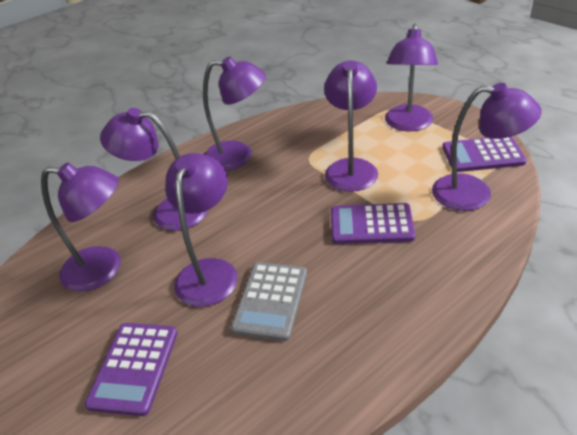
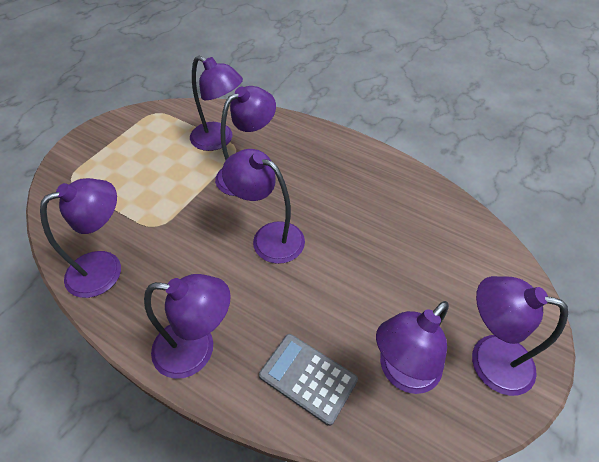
purple calculator: 3 -> 0

